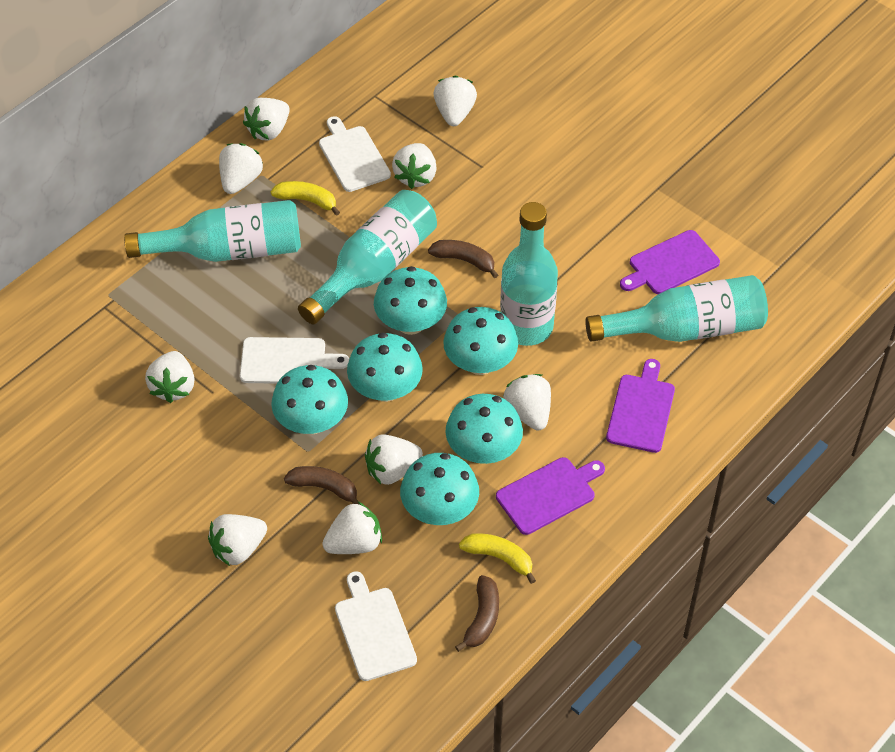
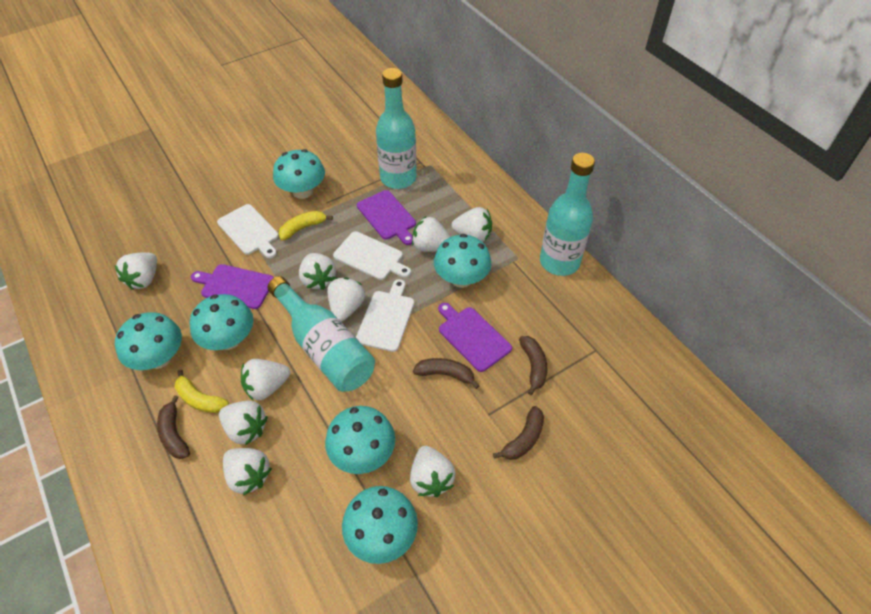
brown banana: 3 -> 4
turquoise bottle: 4 -> 3

